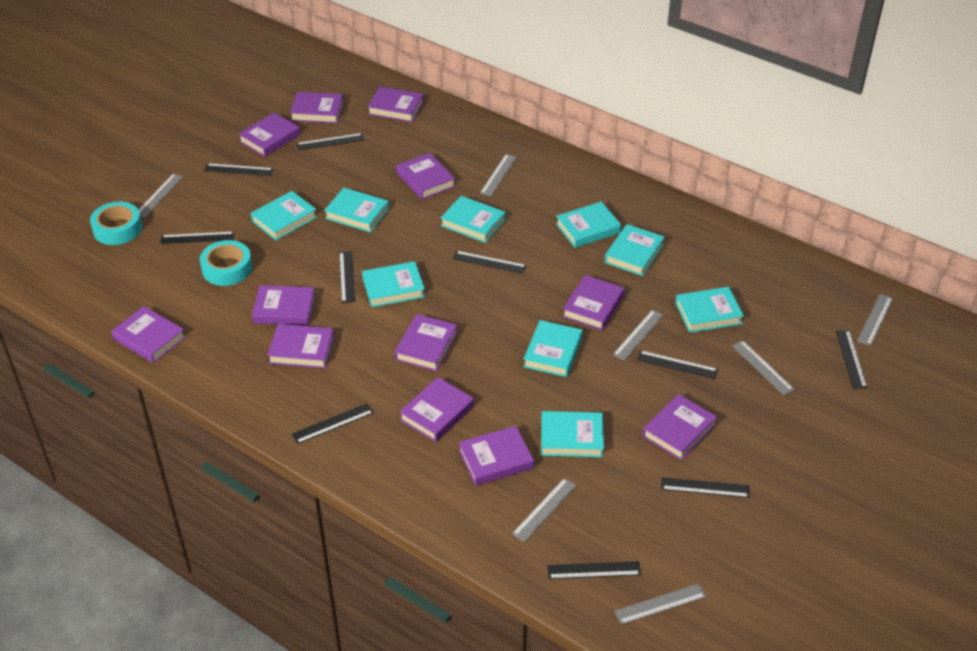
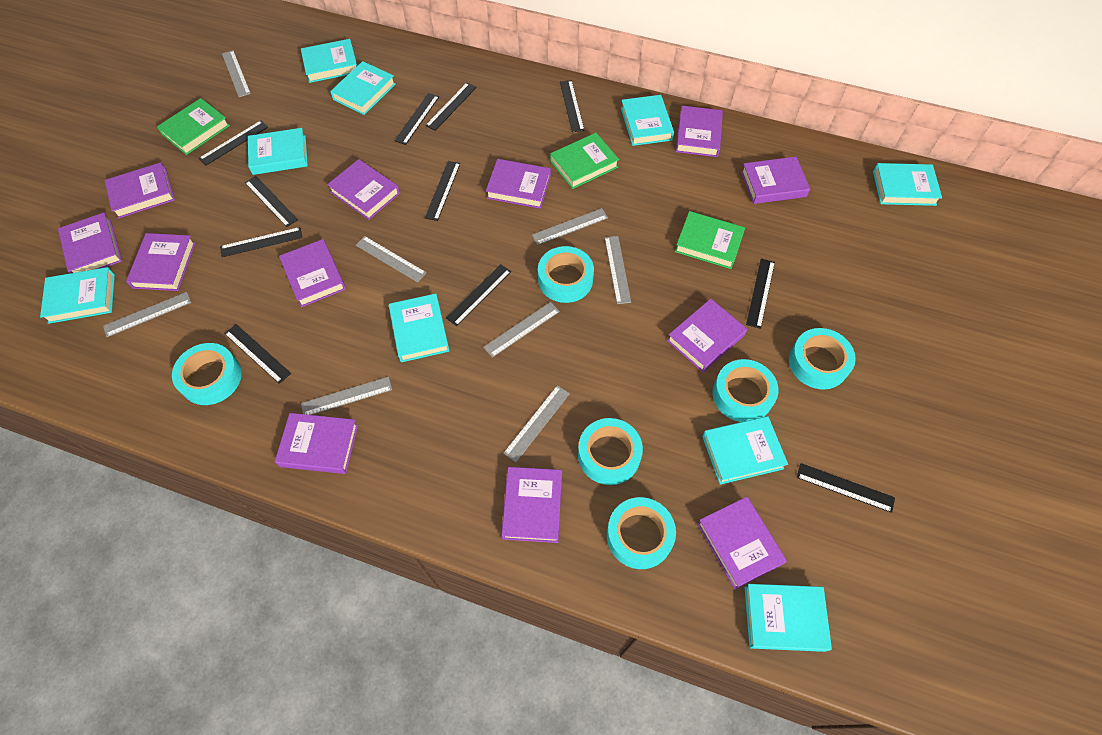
black ruler: 10 -> 11
green book: 0 -> 3
grey ruler: 7 -> 8
turquoise tape: 2 -> 6

